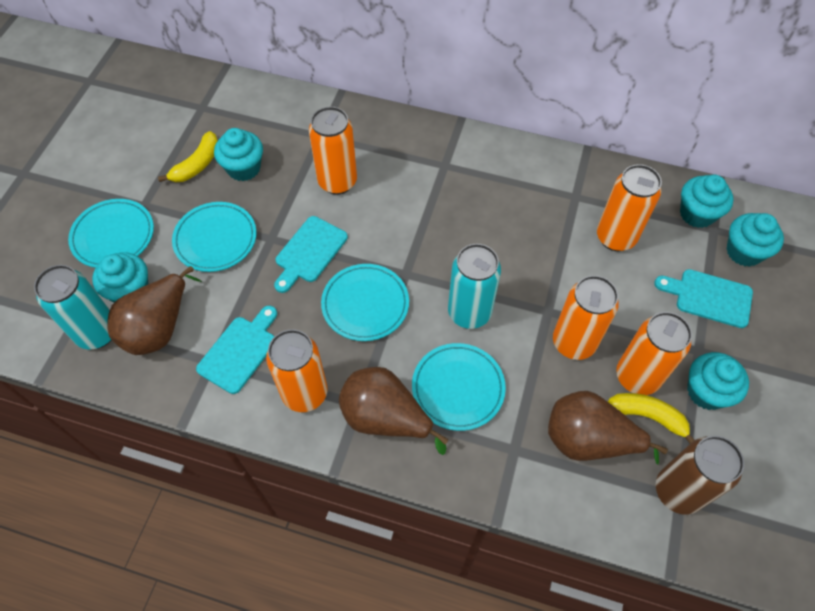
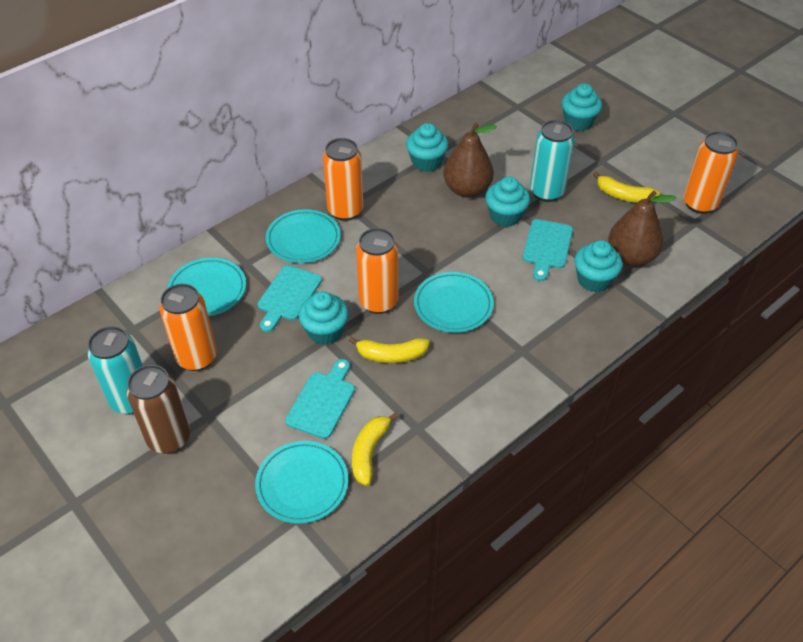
brown pear: 3 -> 2
orange can: 5 -> 4
yellow banana: 2 -> 3

